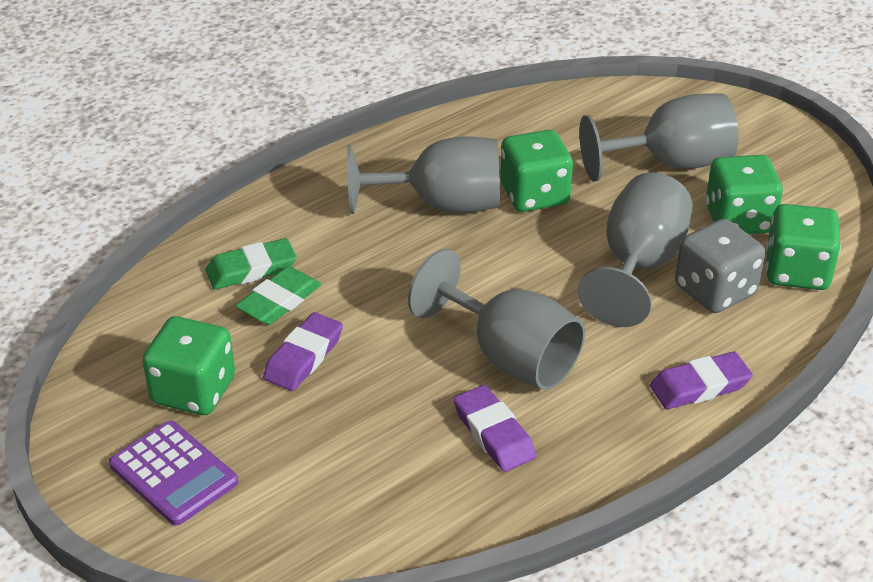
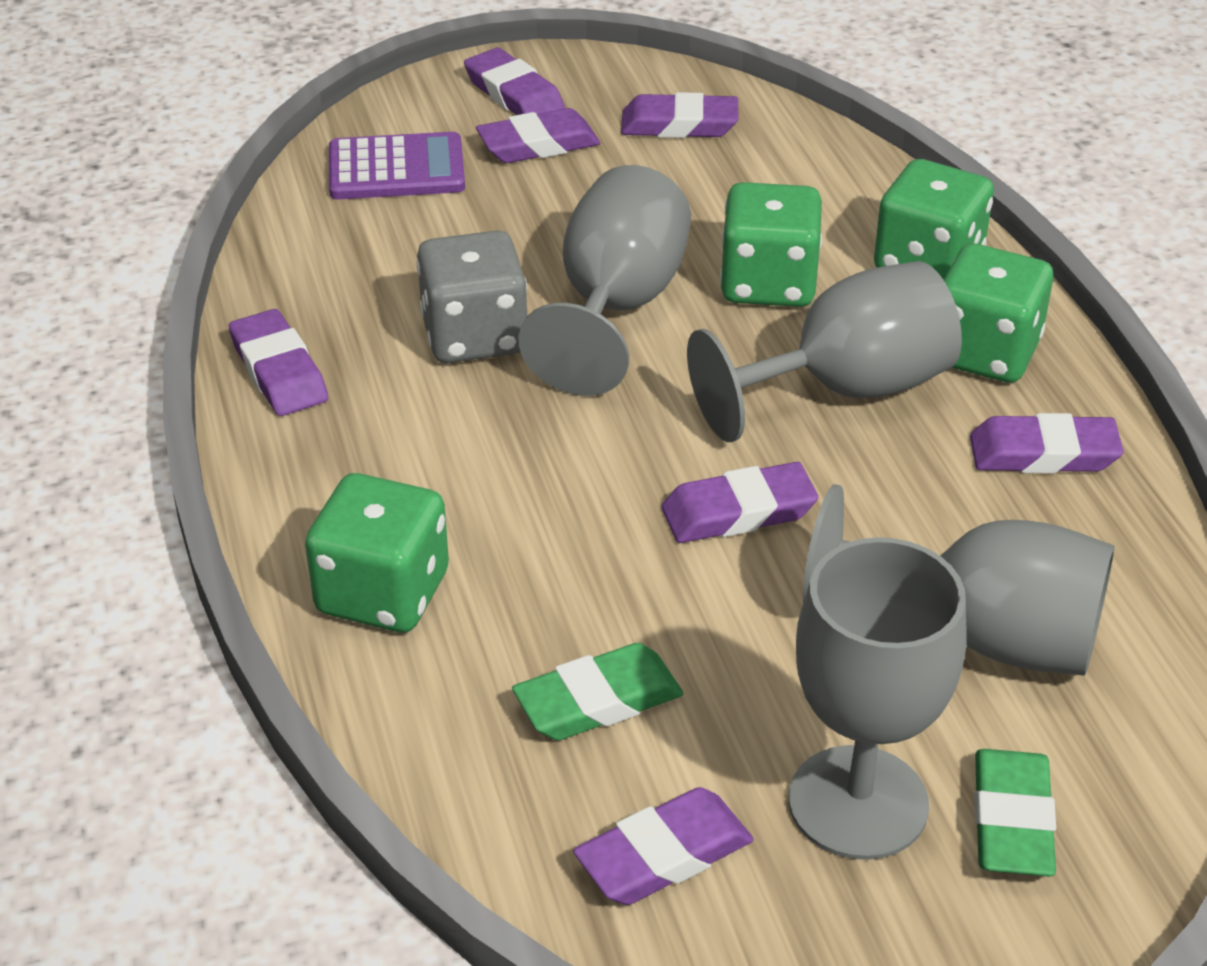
purple eraser: 3 -> 7

